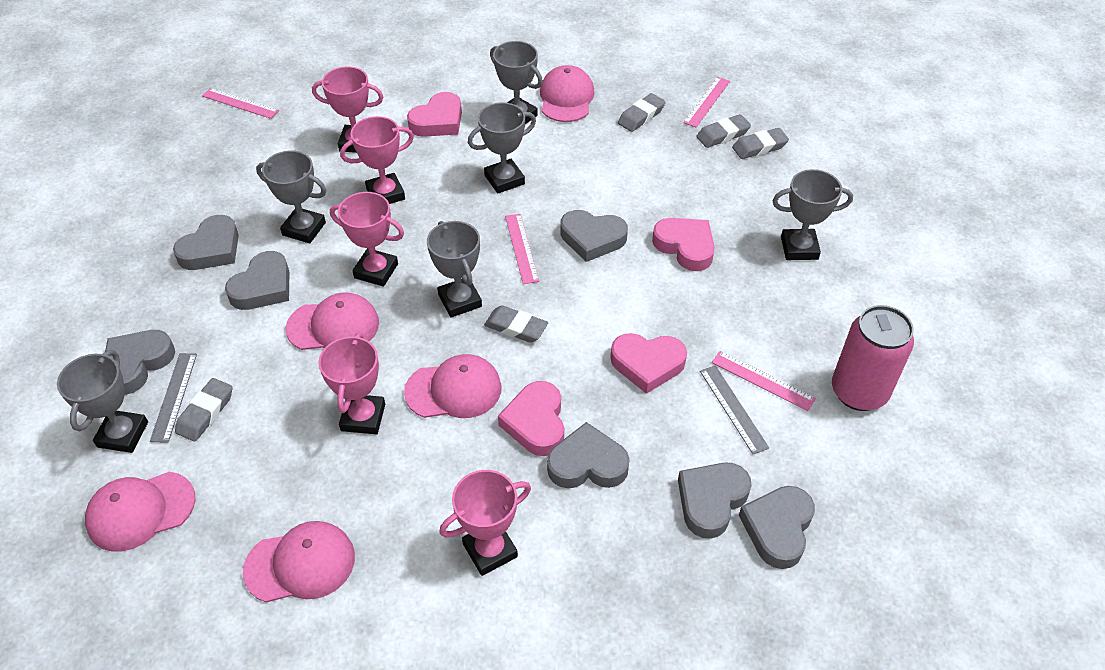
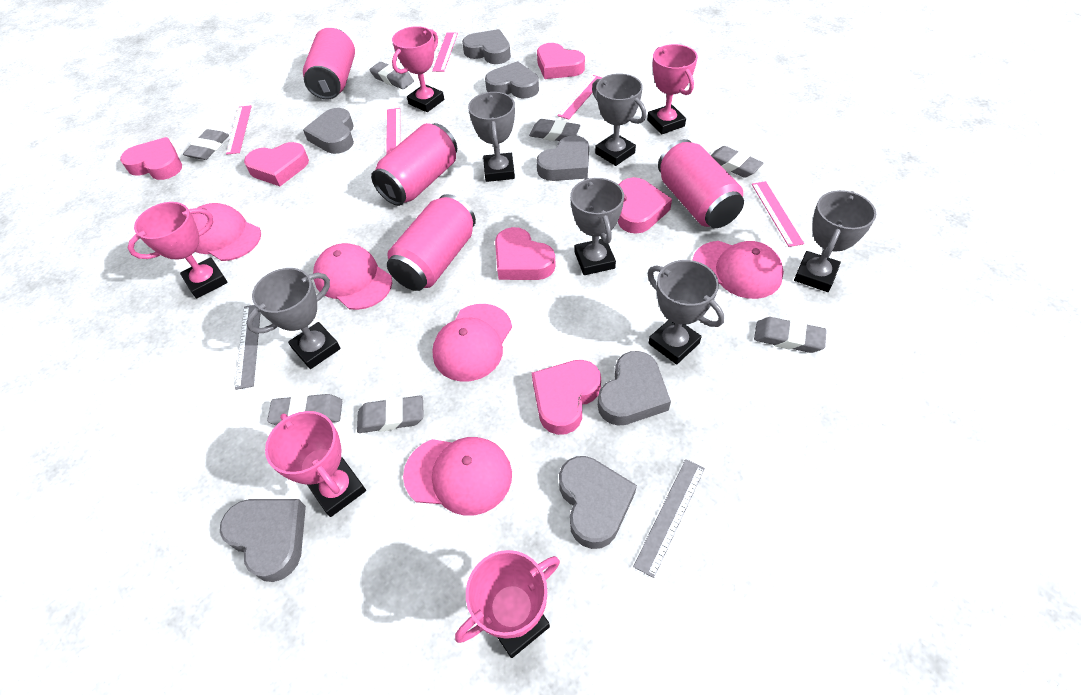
grey eraser: 5 -> 7
pink can: 1 -> 4
pink heart: 4 -> 6
pink ruler: 4 -> 5

